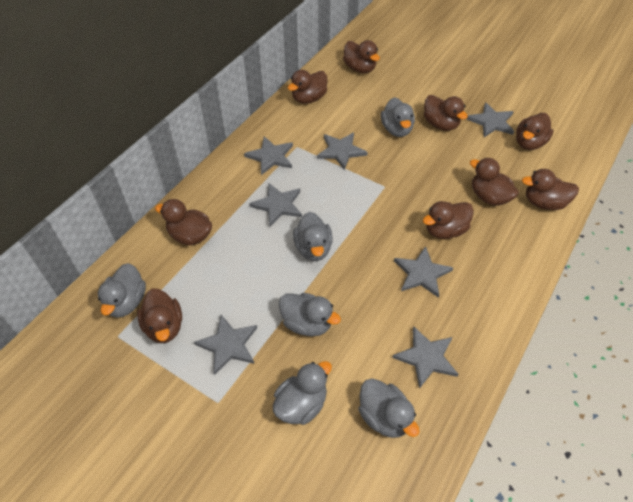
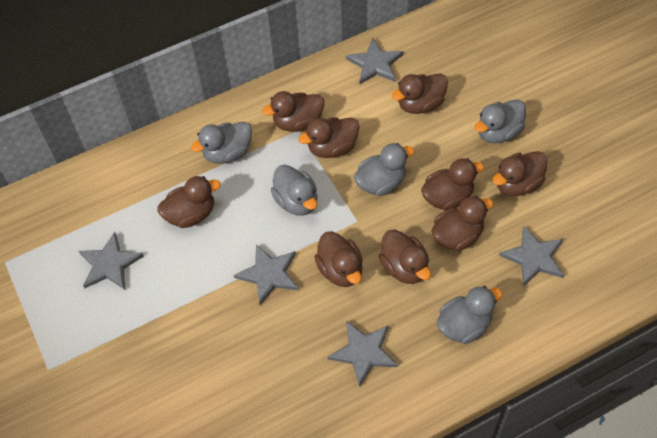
grey duck: 6 -> 5
grey star: 7 -> 5

